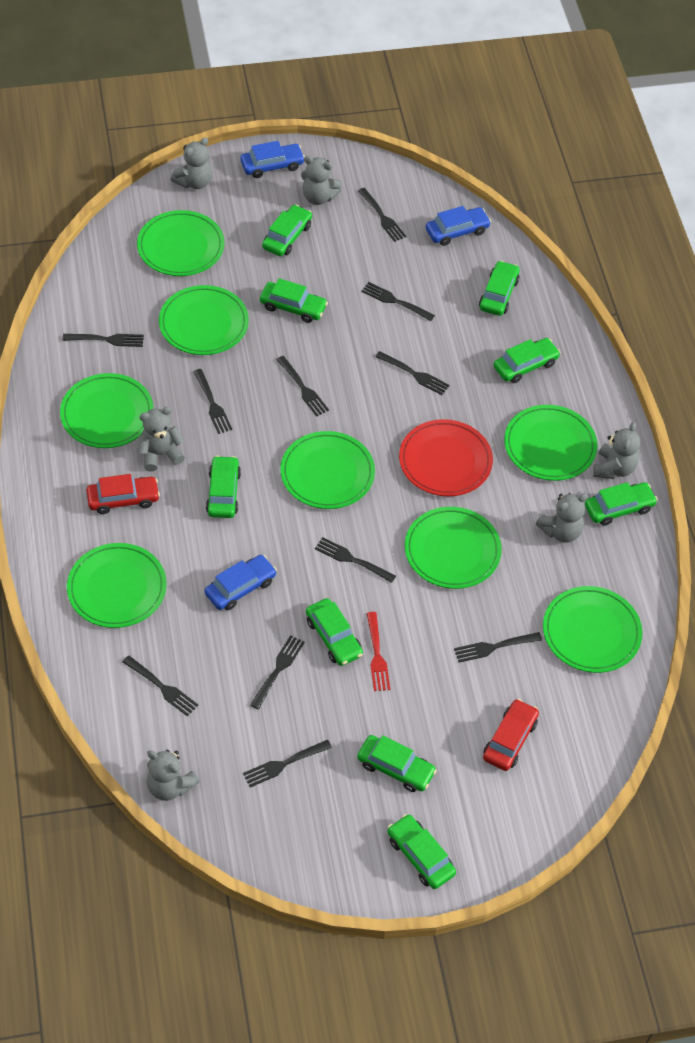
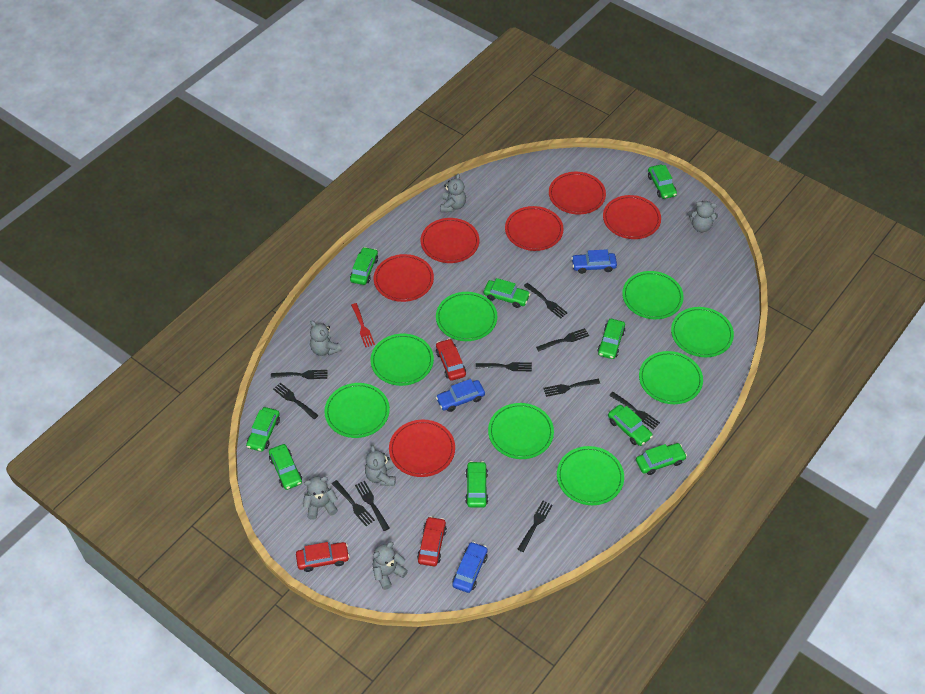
black fork: 11 -> 10
red car: 2 -> 3
red plate: 1 -> 6

